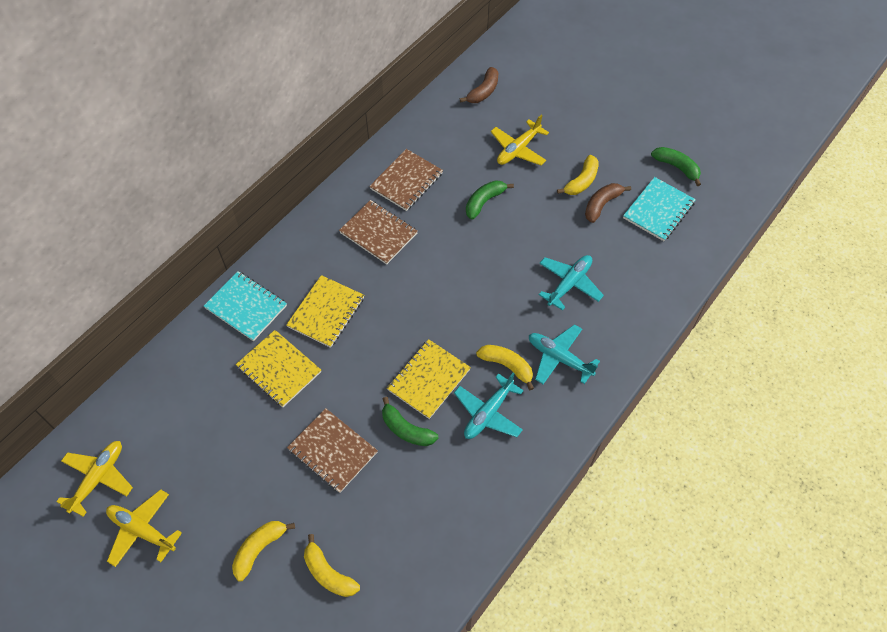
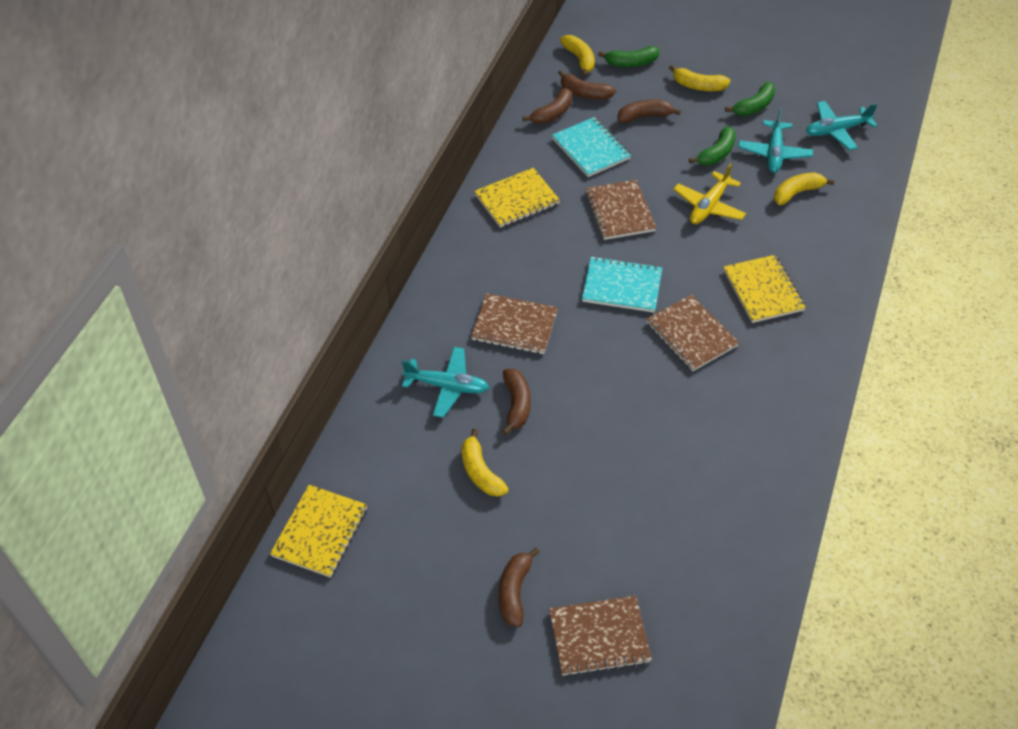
brown banana: 2 -> 5
brown notebook: 3 -> 4
yellow plane: 3 -> 1

